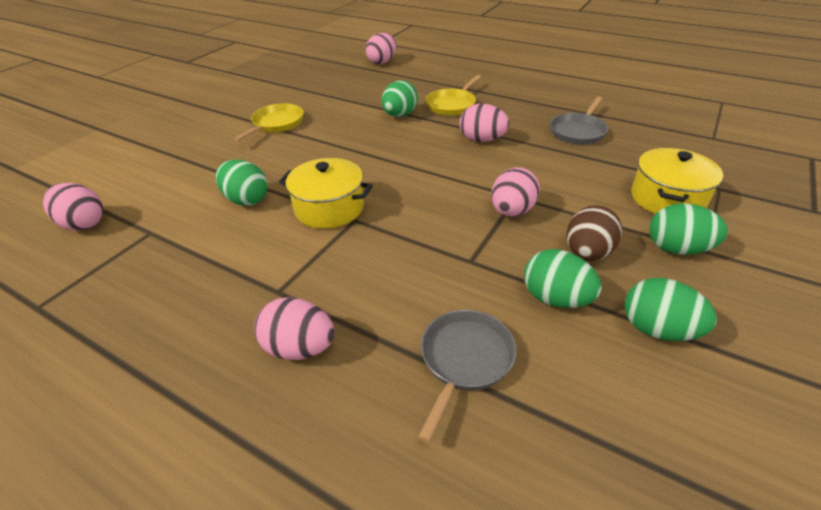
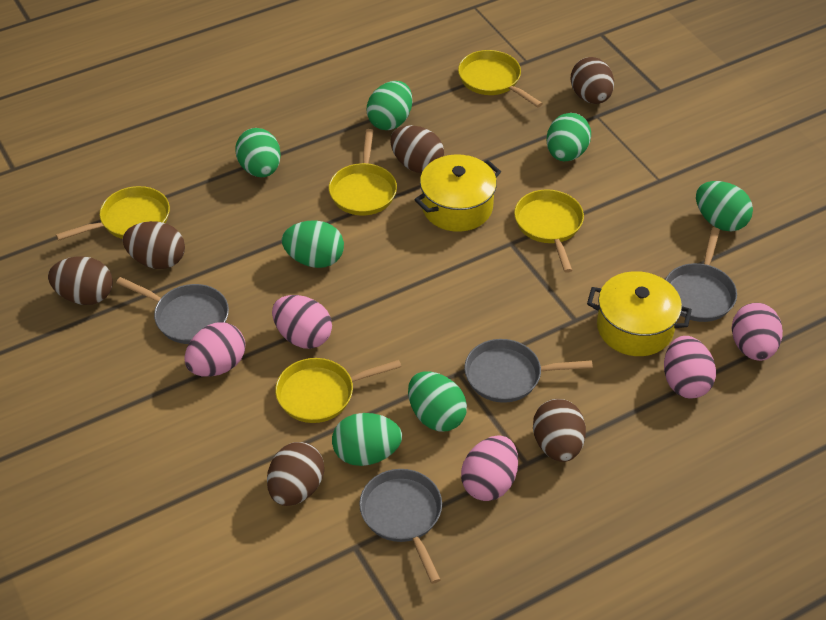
brown egg: 1 -> 6
green egg: 5 -> 7
grey pan: 2 -> 4
yellow pan: 2 -> 5

